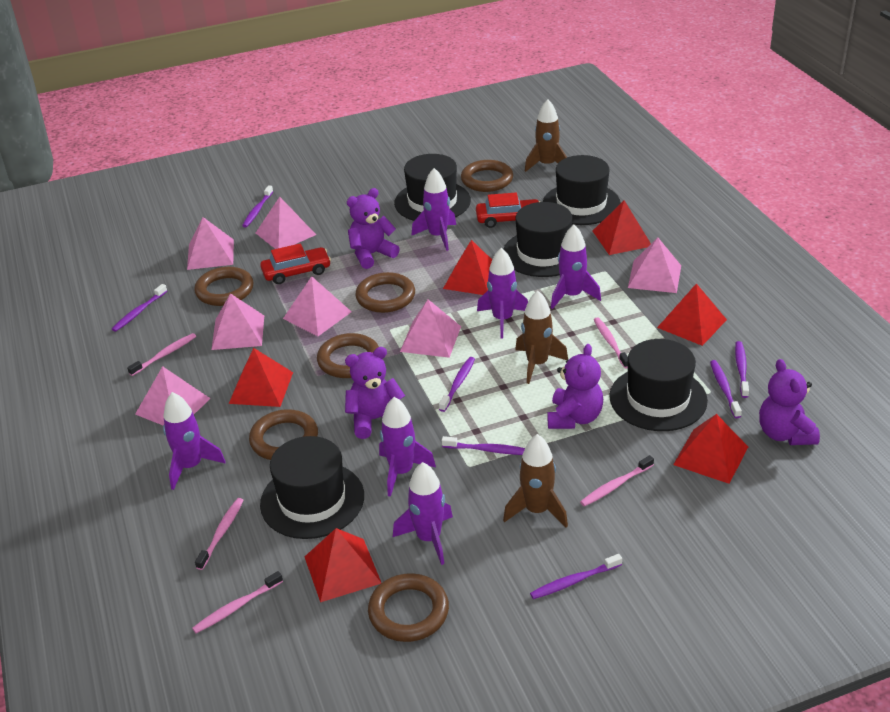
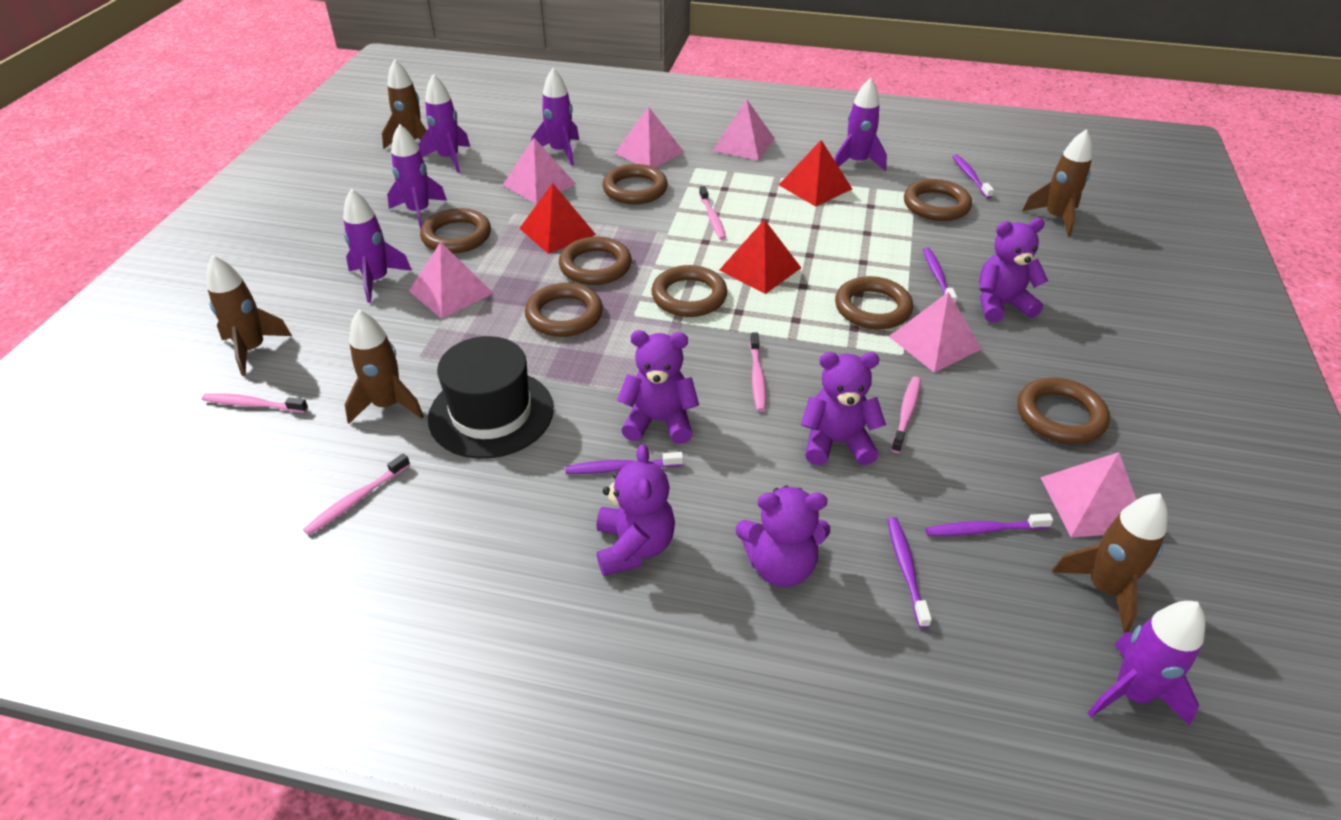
black hat: 5 -> 1
brown ring: 6 -> 8
brown rocket: 3 -> 5
pink pyramid: 7 -> 6
purple teddy bear: 4 -> 5
purple toothbrush: 7 -> 5
red car: 2 -> 0
red pyramid: 6 -> 3

